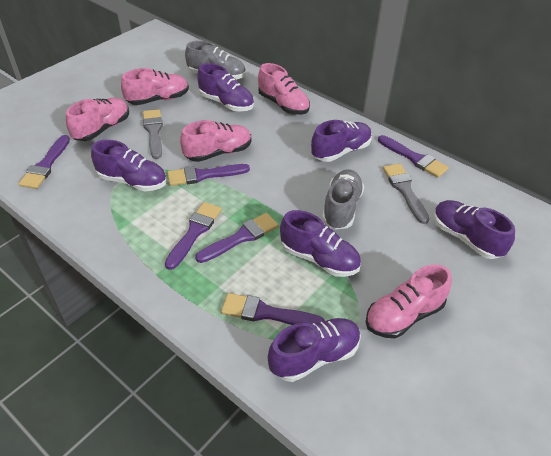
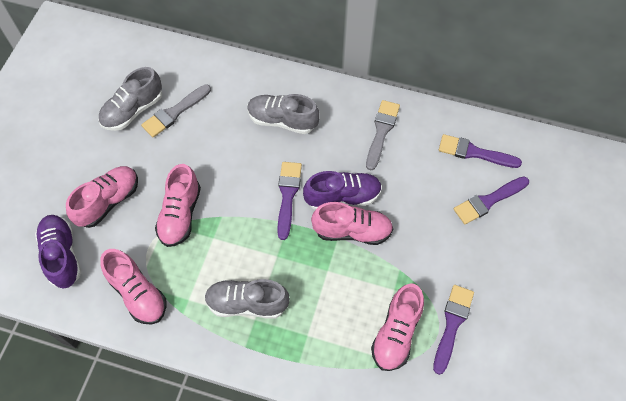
grey shoe: 2 -> 3
purple brush: 6 -> 4
purple shoe: 6 -> 2

